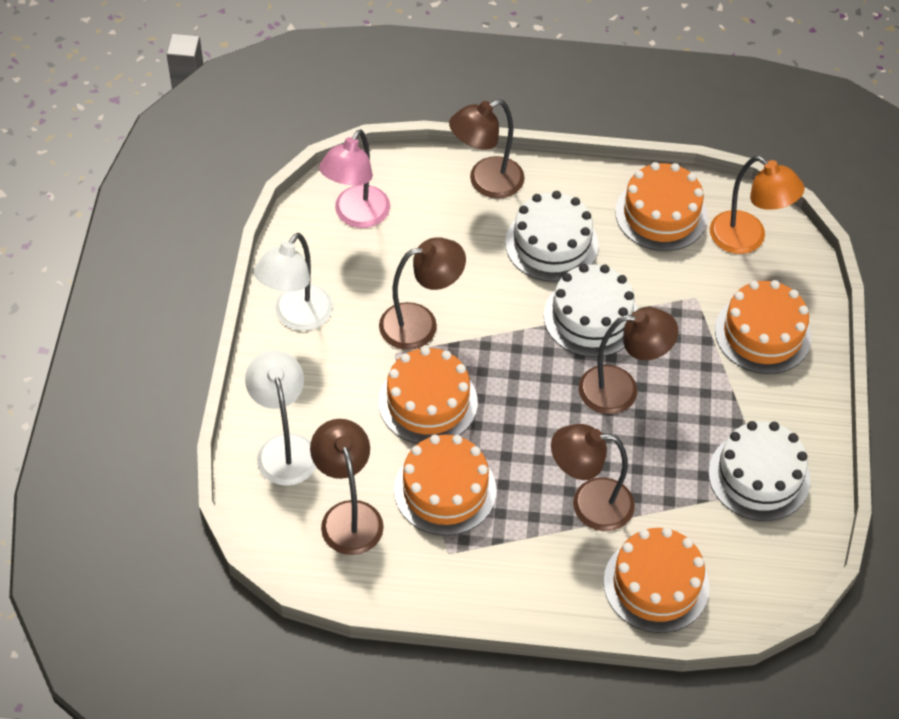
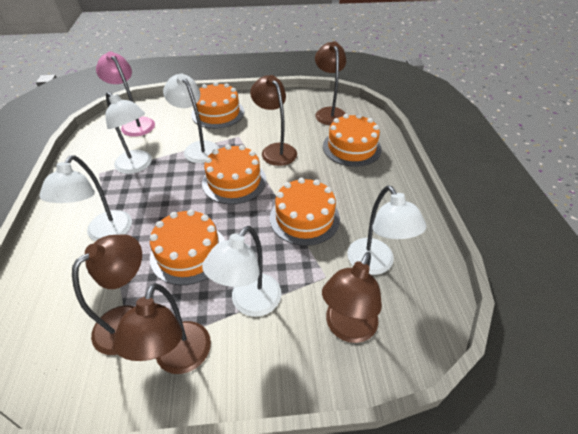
orange lamp: 1 -> 0
white cake: 3 -> 0
white lamp: 2 -> 5

